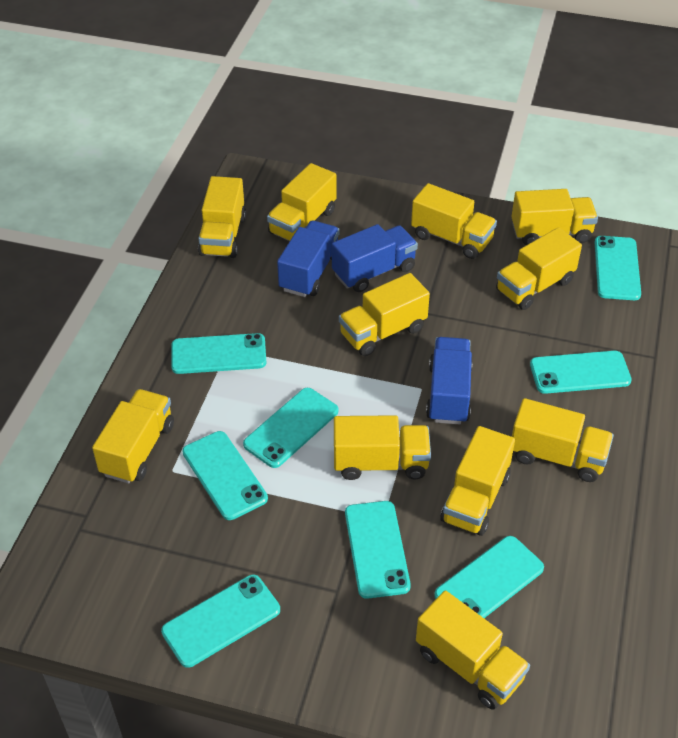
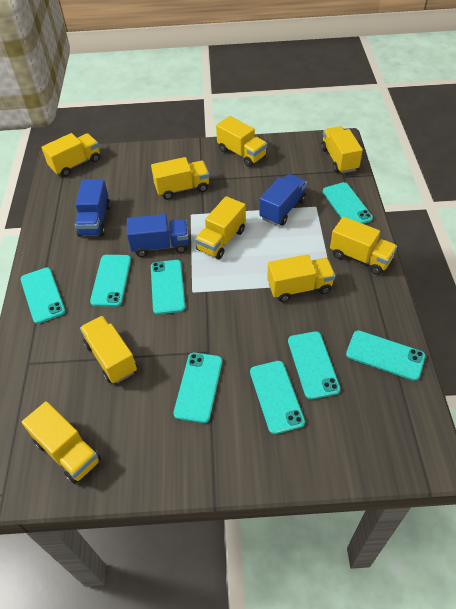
yellow truck: 11 -> 9

